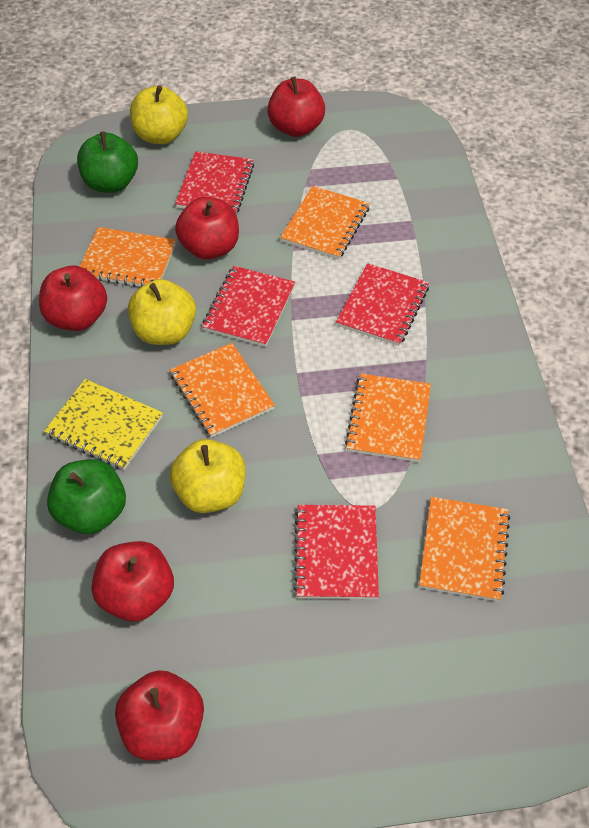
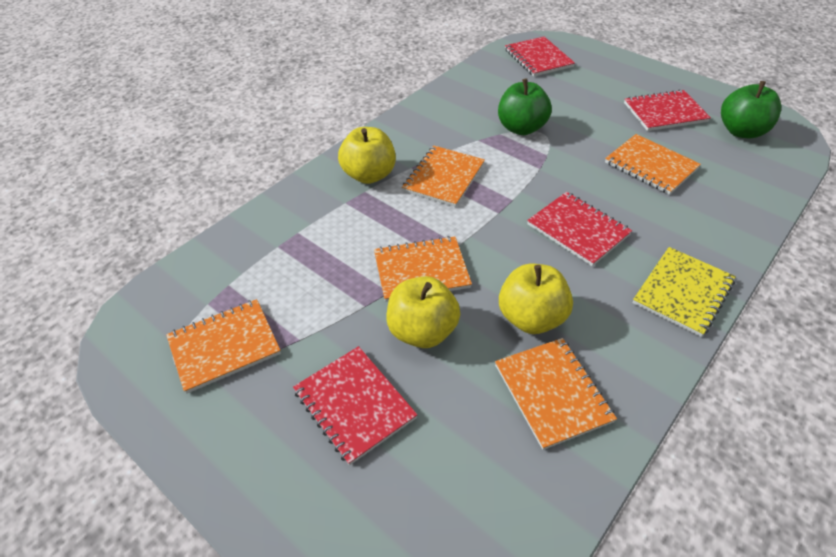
red apple: 5 -> 0

